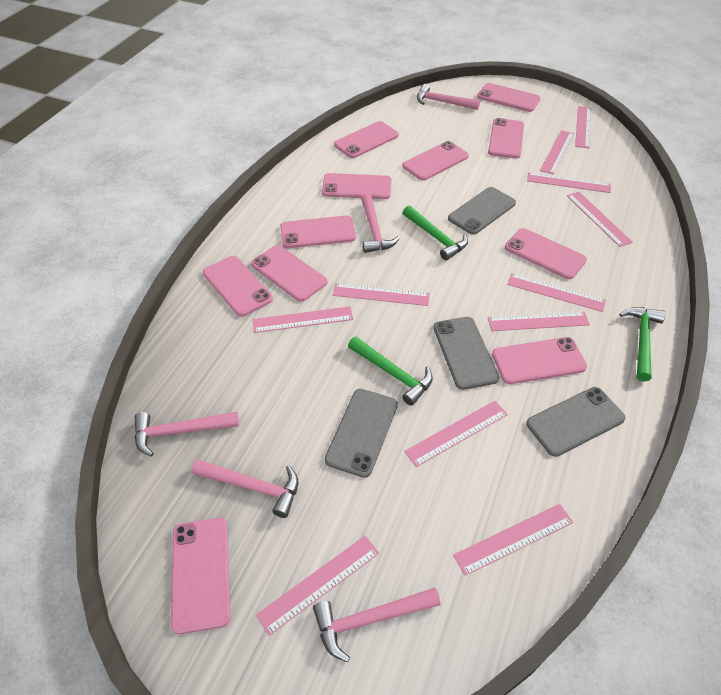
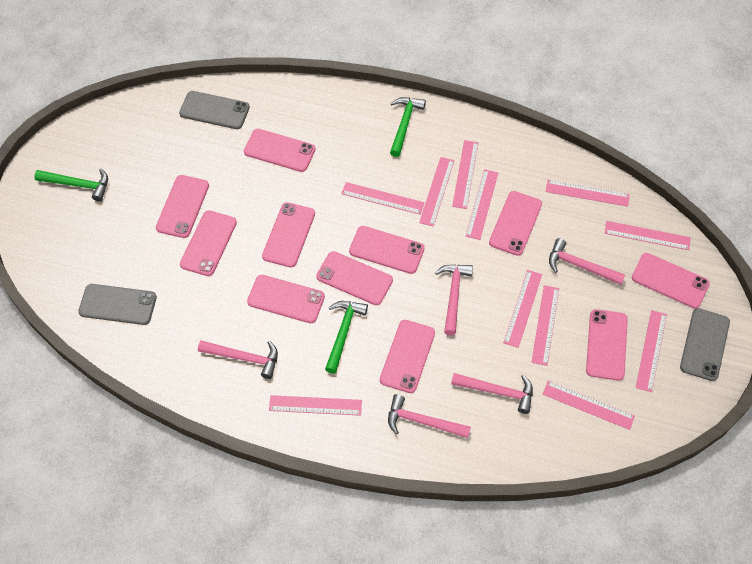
grey phone: 4 -> 3

